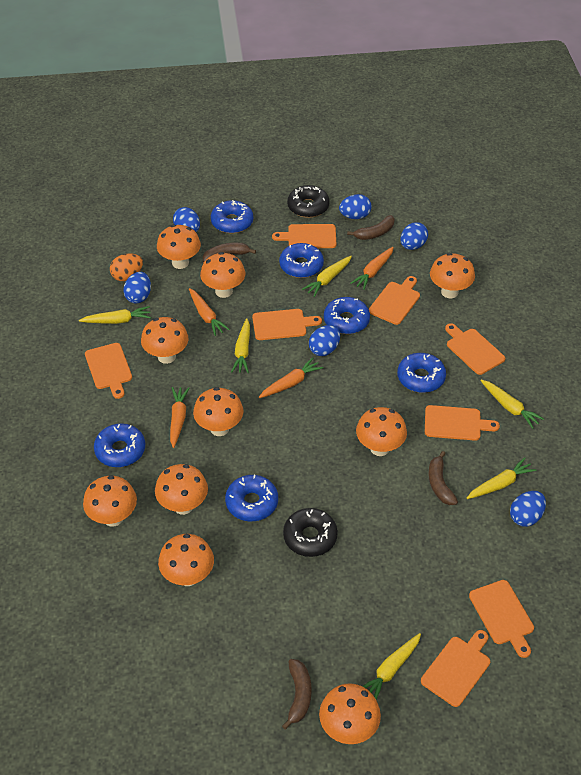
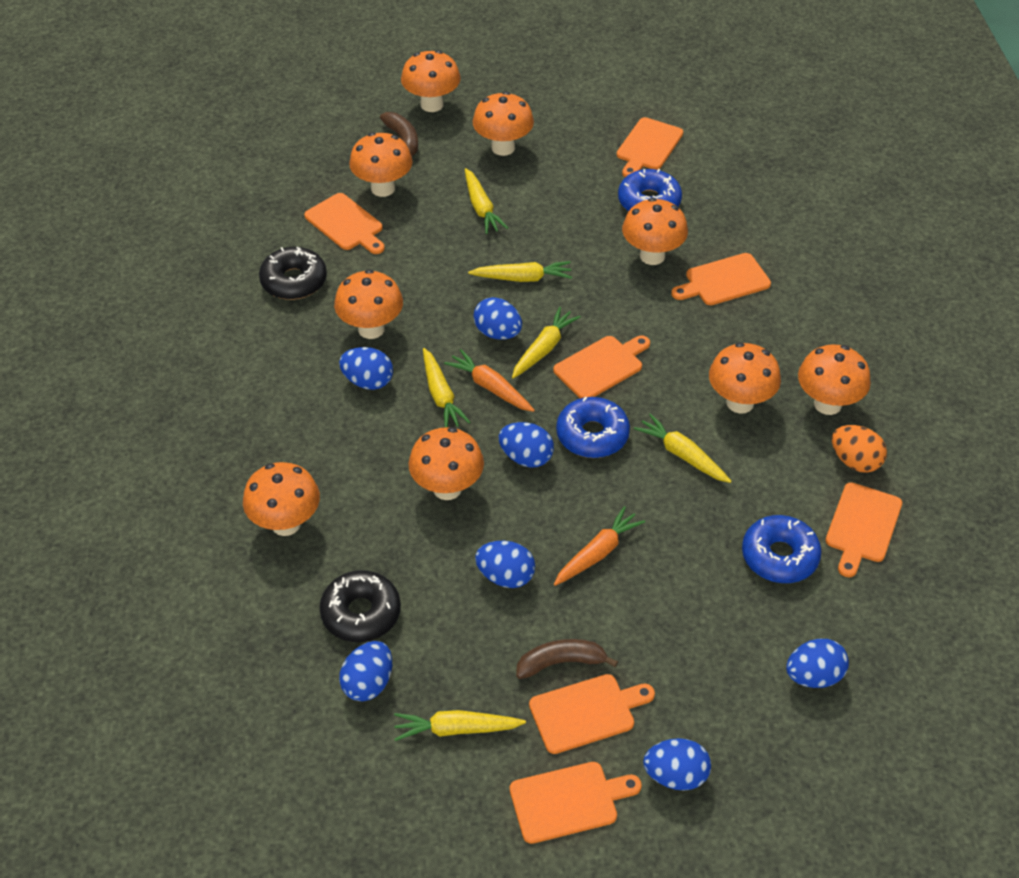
blue donut: 6 -> 3
blue egg: 6 -> 7
brown banana: 4 -> 2
orange carrot: 4 -> 2
orange cutting board: 8 -> 7
orange mushroom: 10 -> 9

